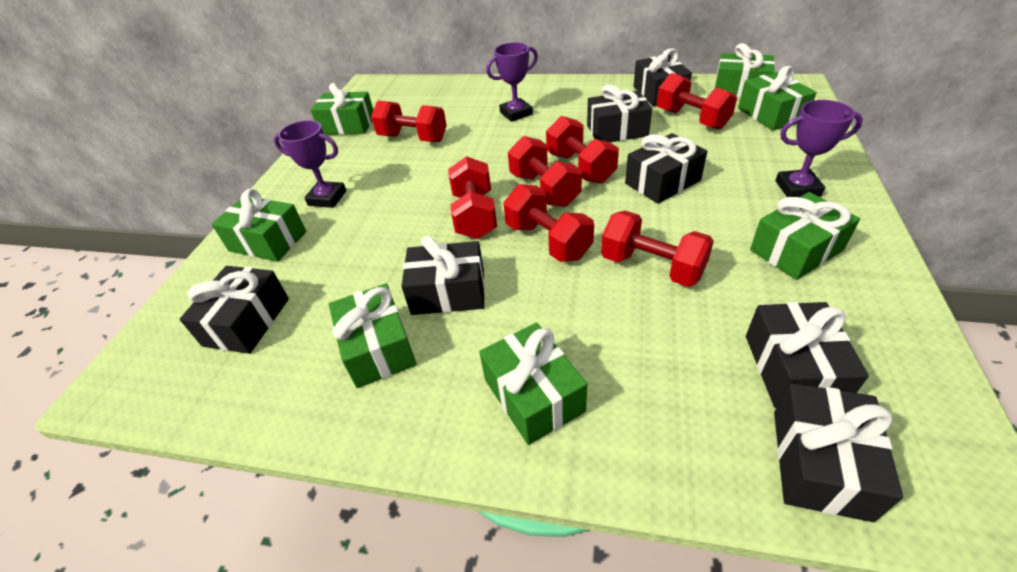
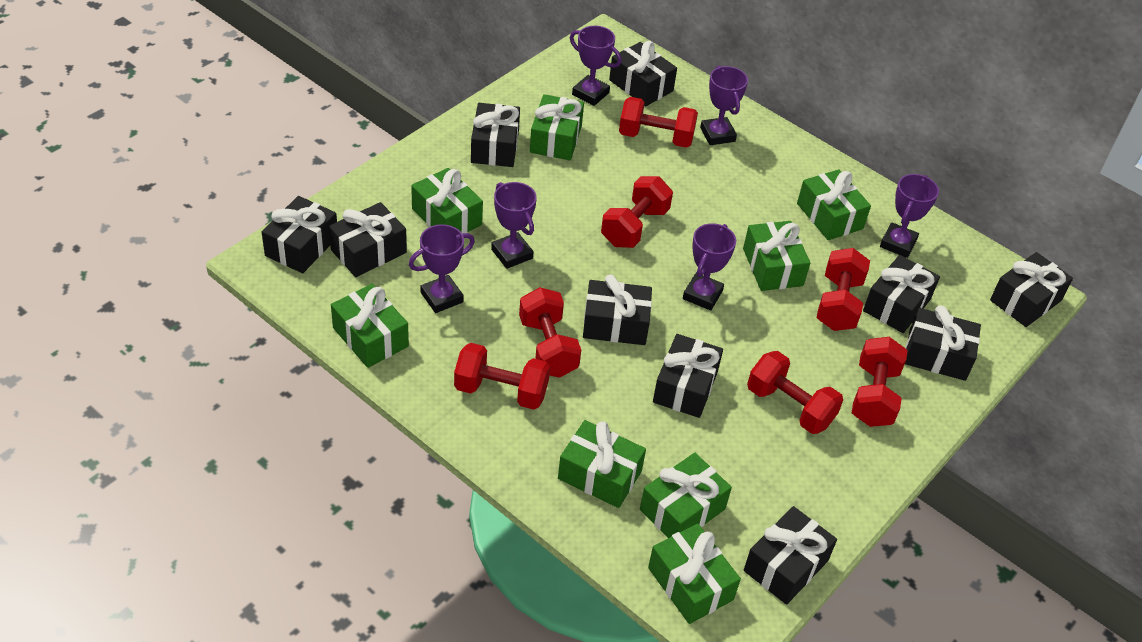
black gift: 7 -> 10
green gift: 7 -> 8
purple trophy: 3 -> 6

